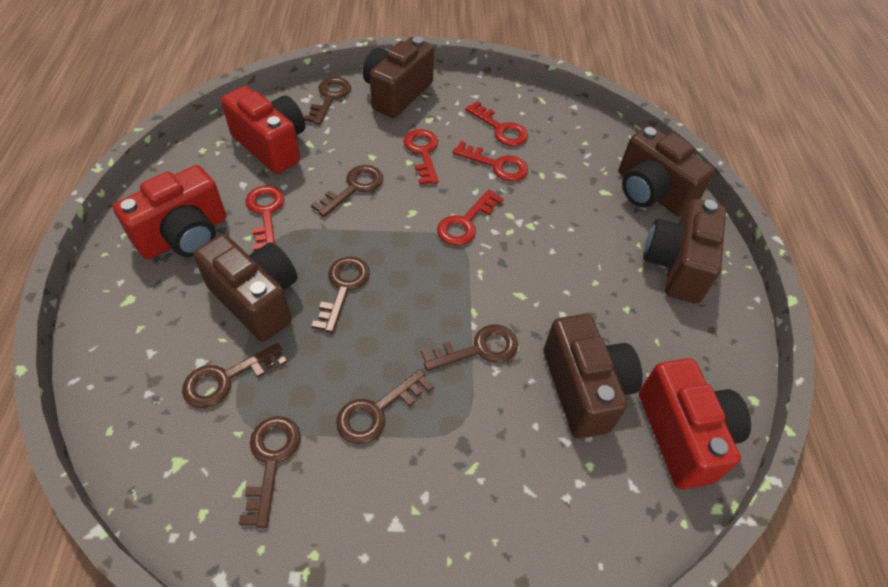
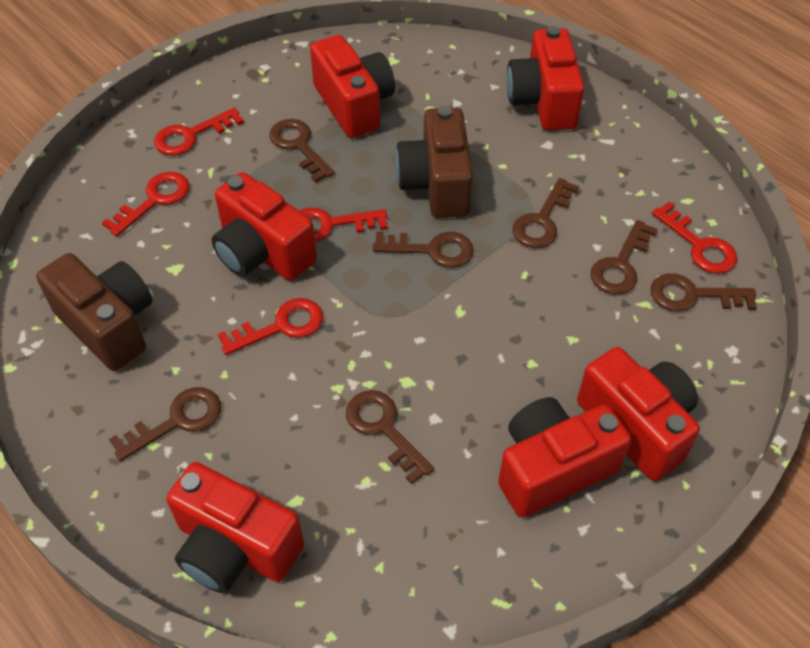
brown camera: 5 -> 2
red camera: 3 -> 6

